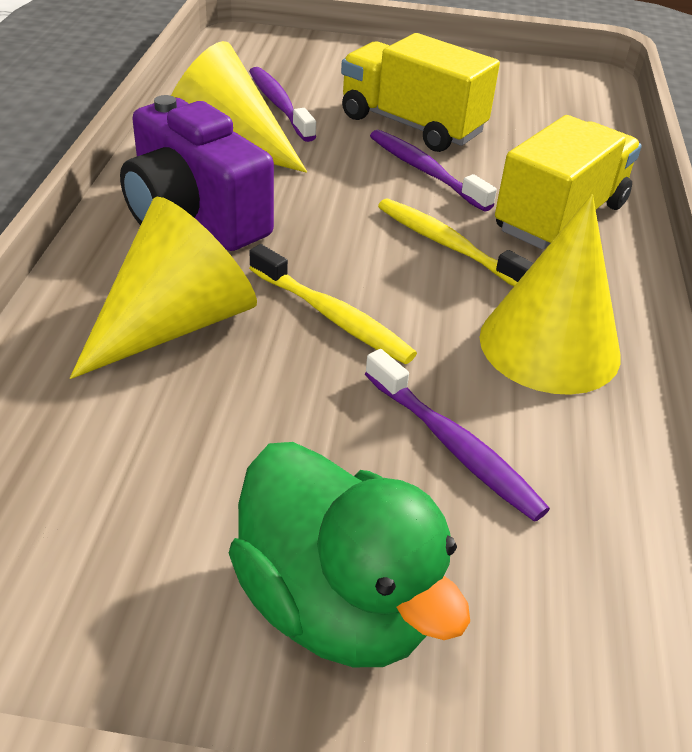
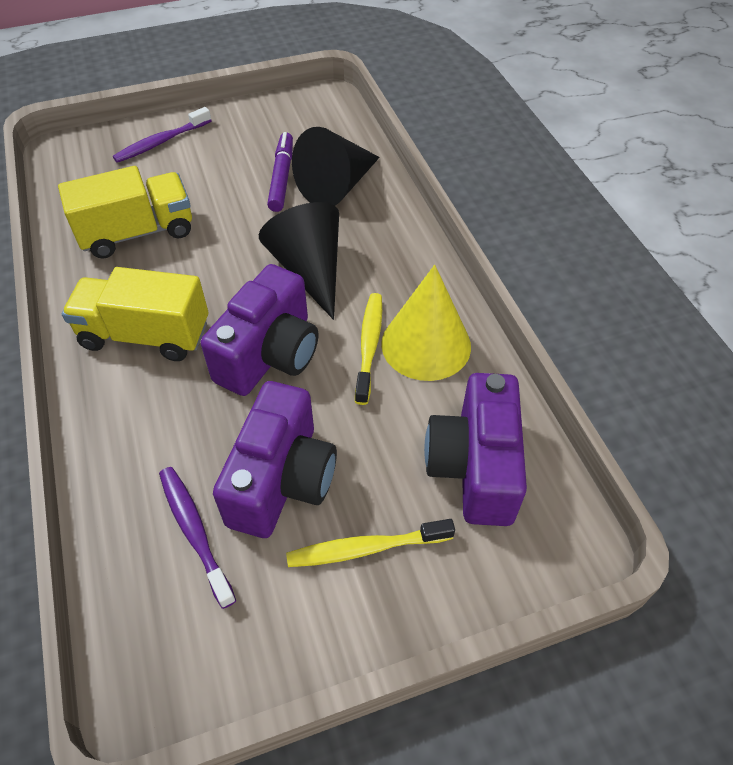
black cone: 0 -> 2
green duck: 1 -> 0
purple camera: 1 -> 3
purple marker: 0 -> 1
purple toothbrush: 3 -> 2
yellow cone: 3 -> 1

